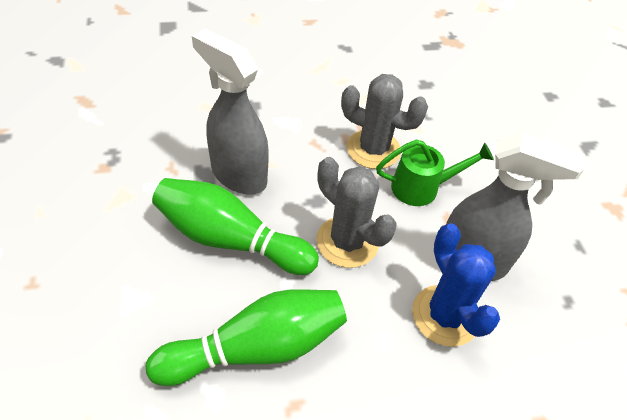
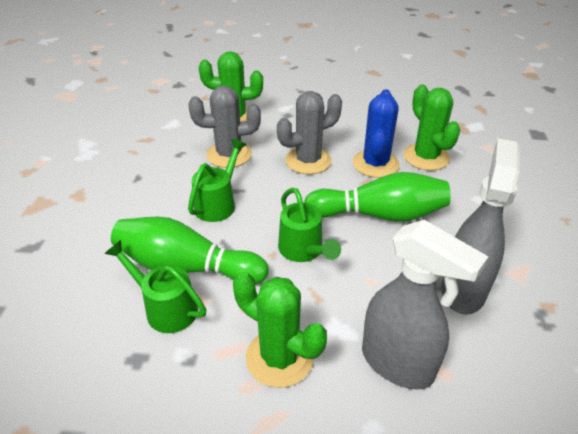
green cactus: 0 -> 3
green watering can: 1 -> 3

